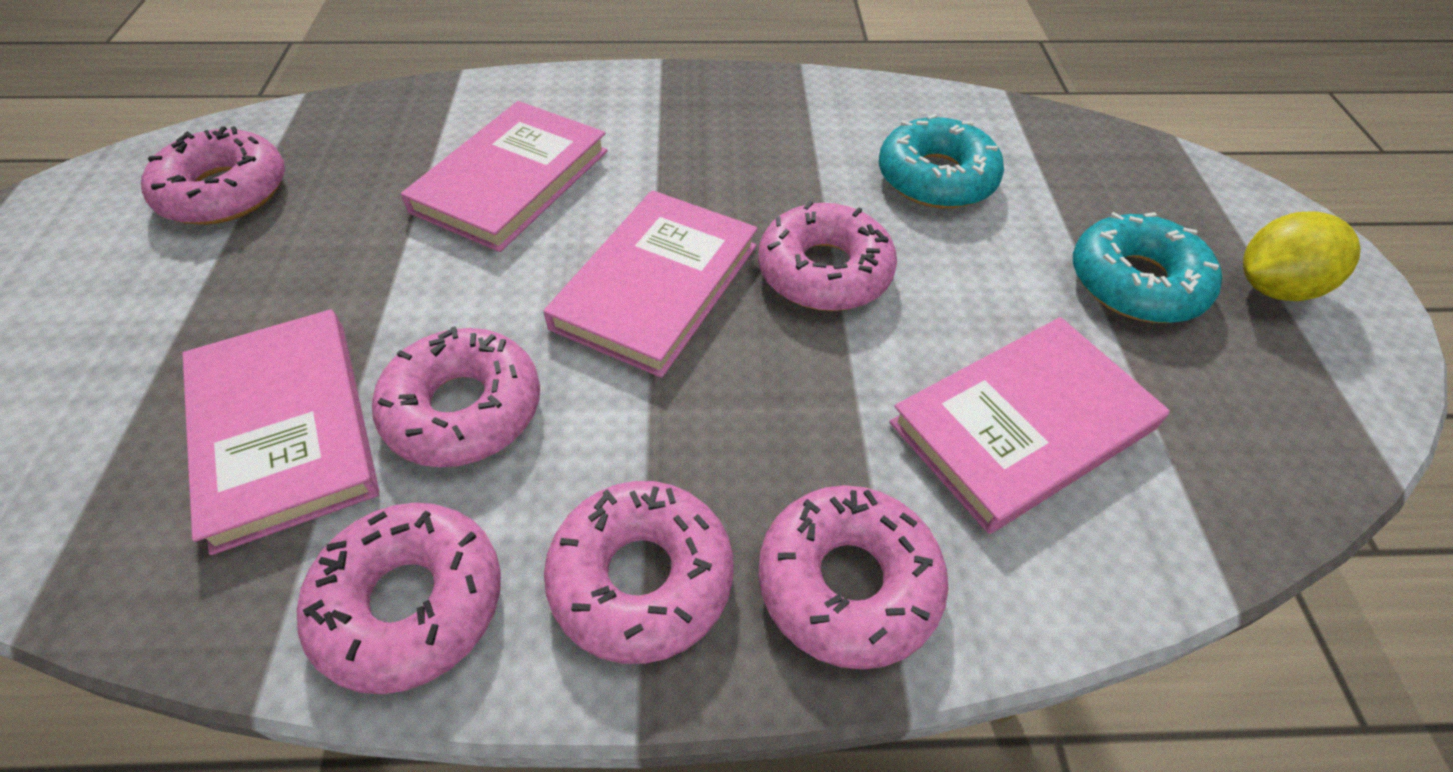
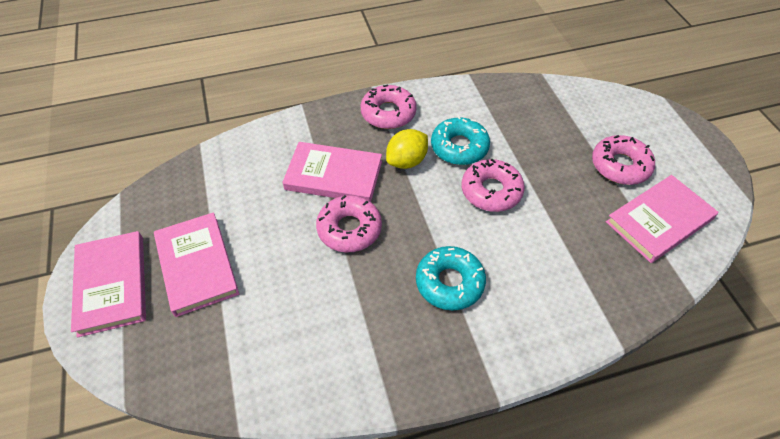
pink donut: 6 -> 4

